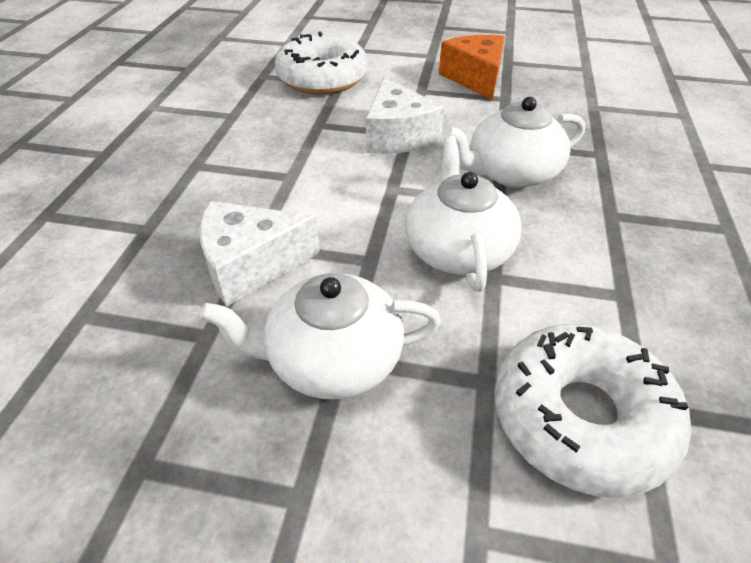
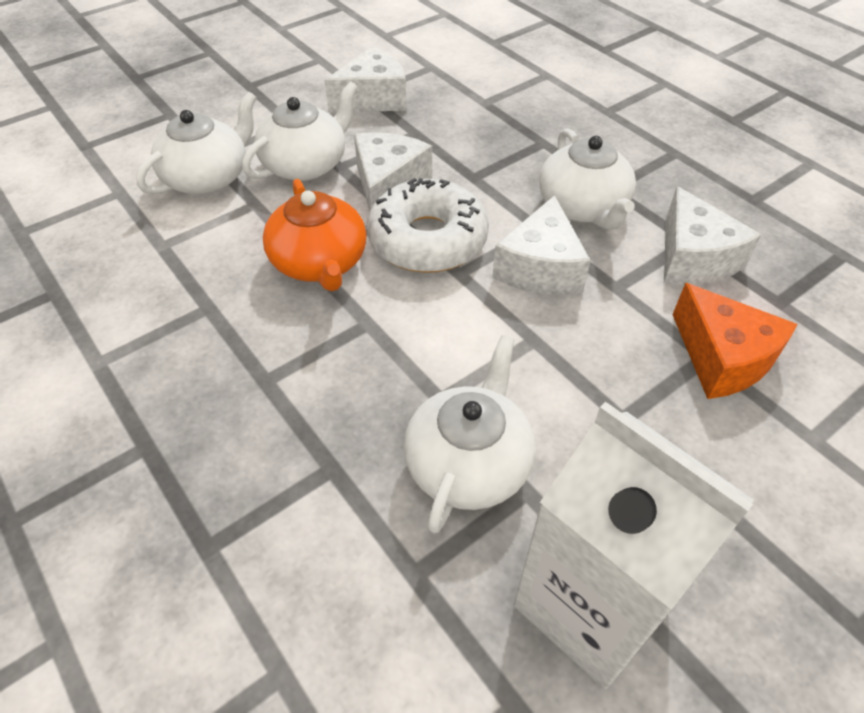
orange teapot: 0 -> 1
white carton: 0 -> 1
white cheese: 2 -> 4
white donut: 2 -> 1
white teapot: 3 -> 4

